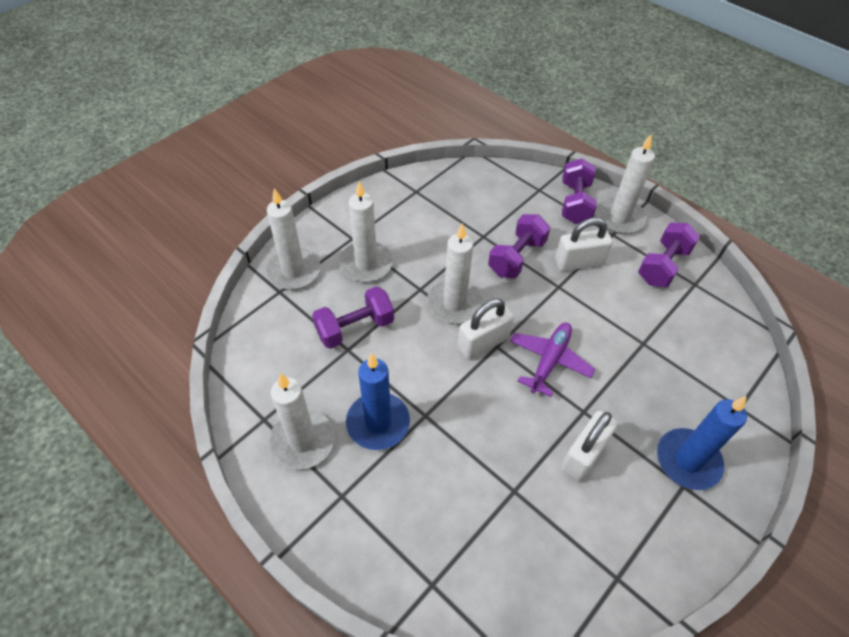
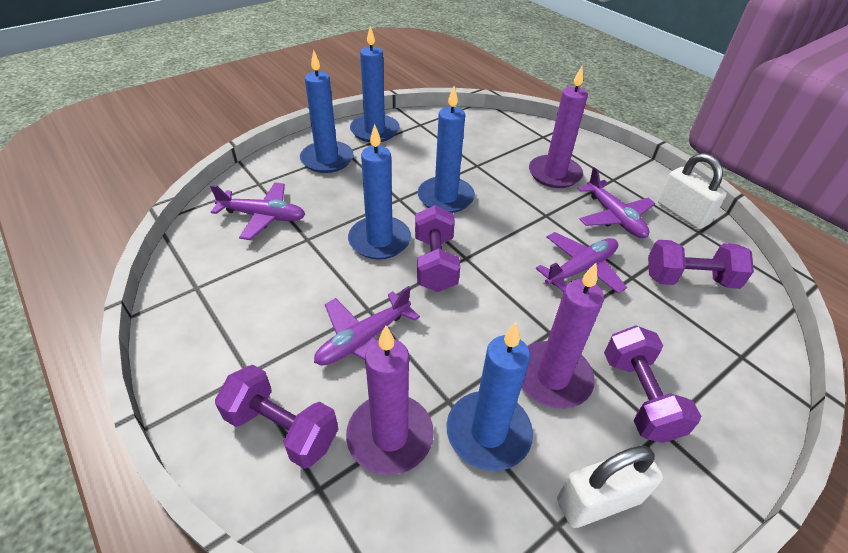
blue candle: 2 -> 5
purple candle: 0 -> 3
purple plane: 1 -> 4
white candle: 5 -> 0
white padlock: 3 -> 2

